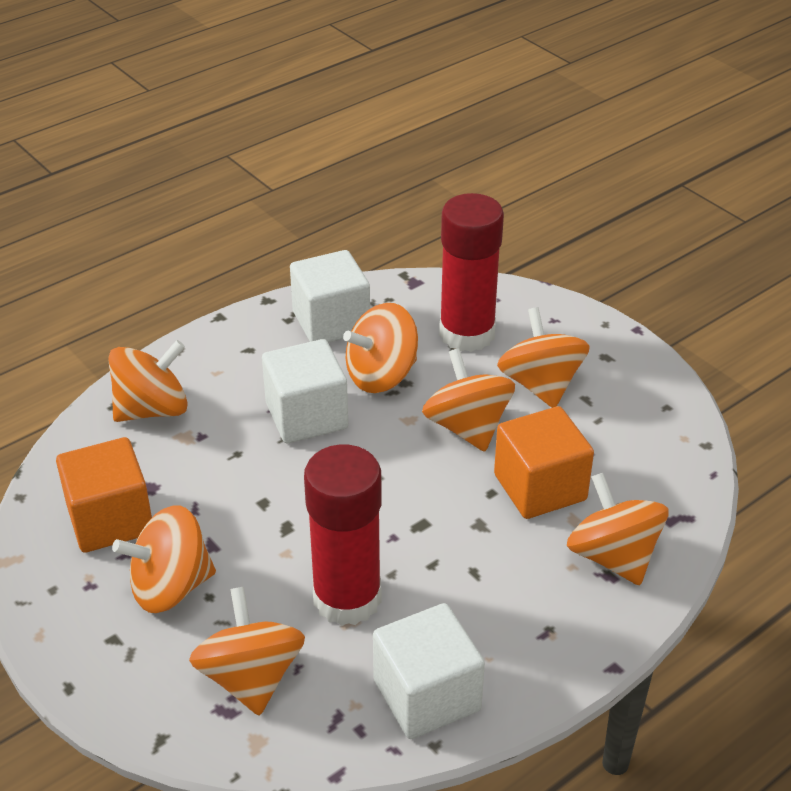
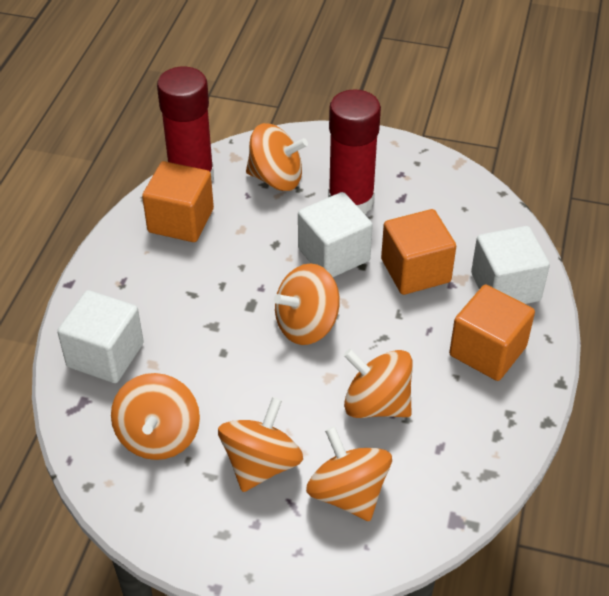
orange cube: 2 -> 3
orange spinning top: 7 -> 6

